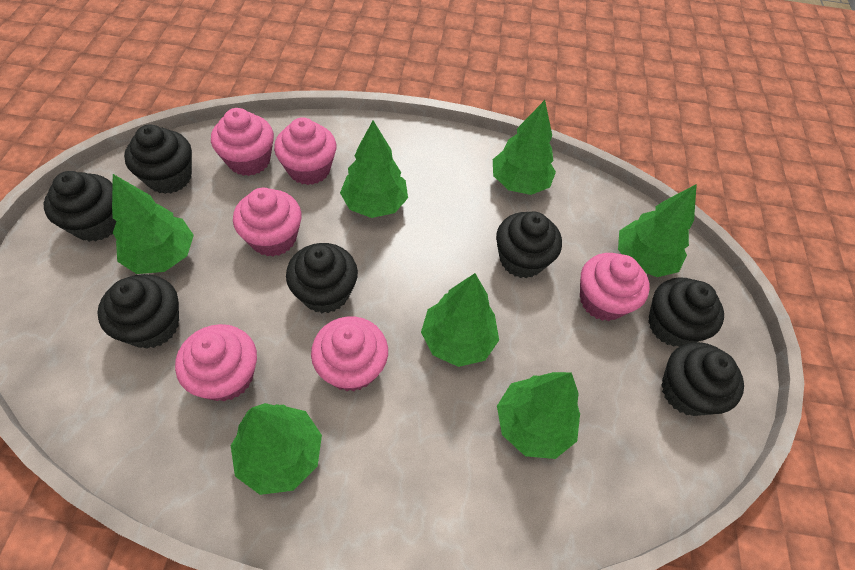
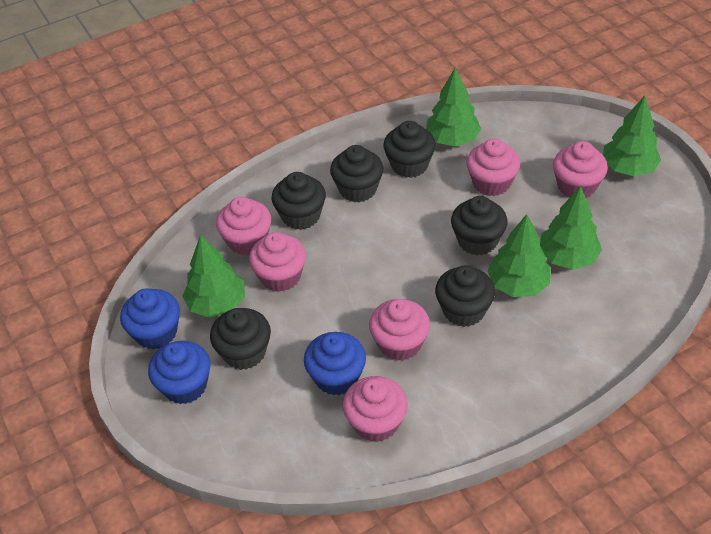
black cupcake: 7 -> 6
blue cupcake: 0 -> 3
green tree: 7 -> 5

